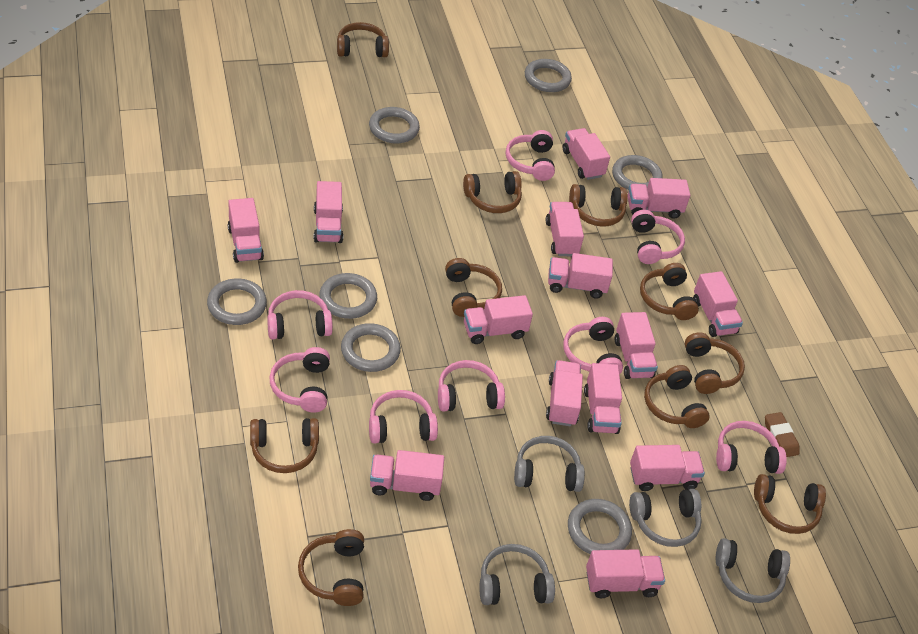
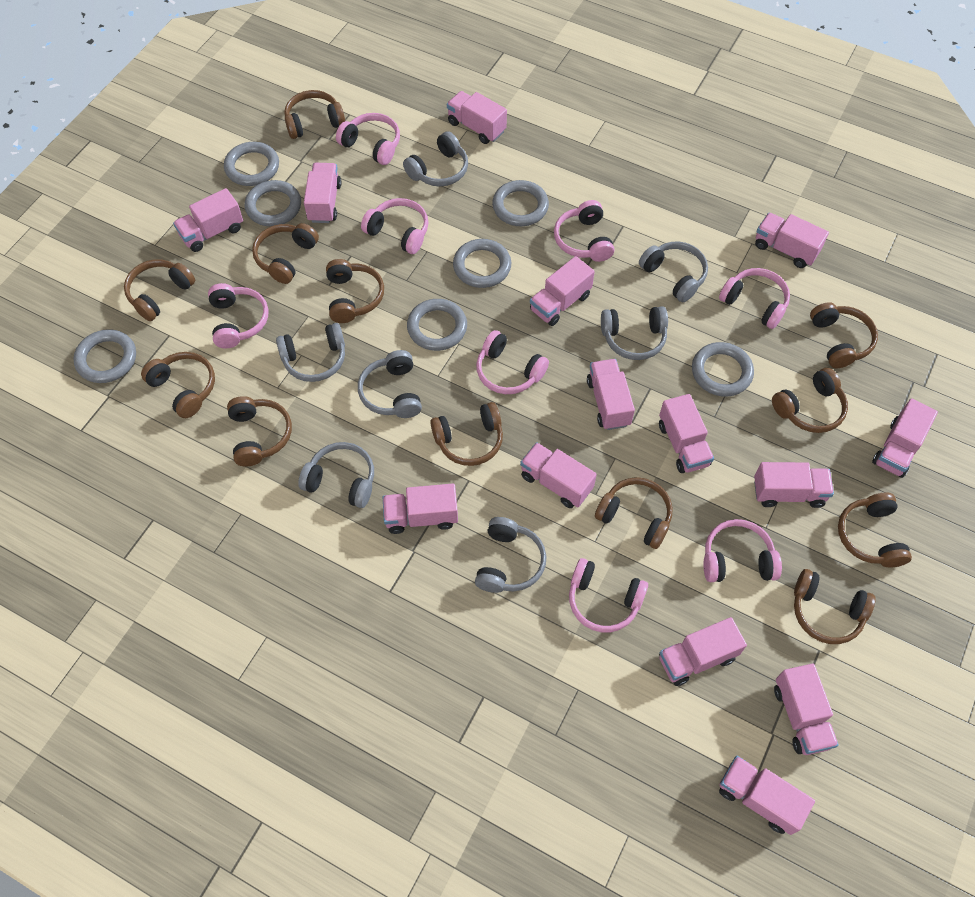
brown eraser: 1 -> 0
brown headphones: 10 -> 12
grey headphones: 4 -> 7

